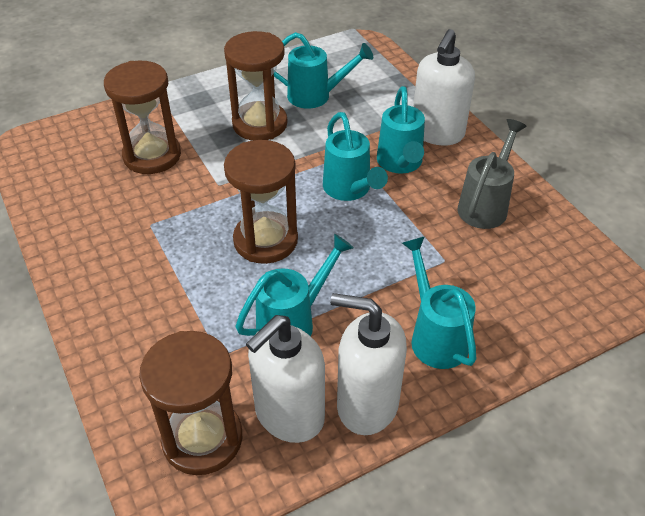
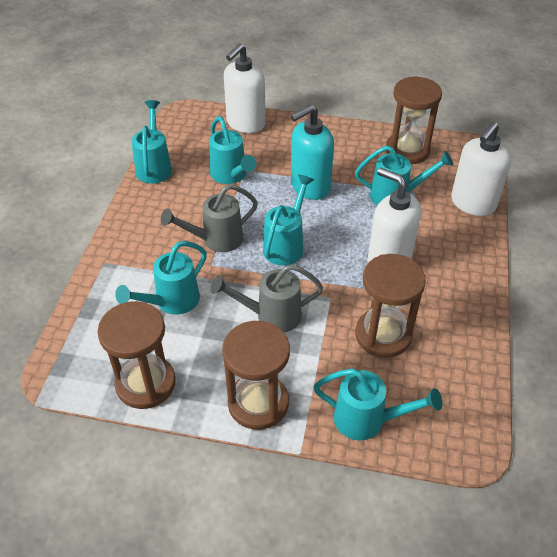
grey watering can: 1 -> 2
turquoise soap dispenser: 0 -> 1
turquoise watering can: 5 -> 6

